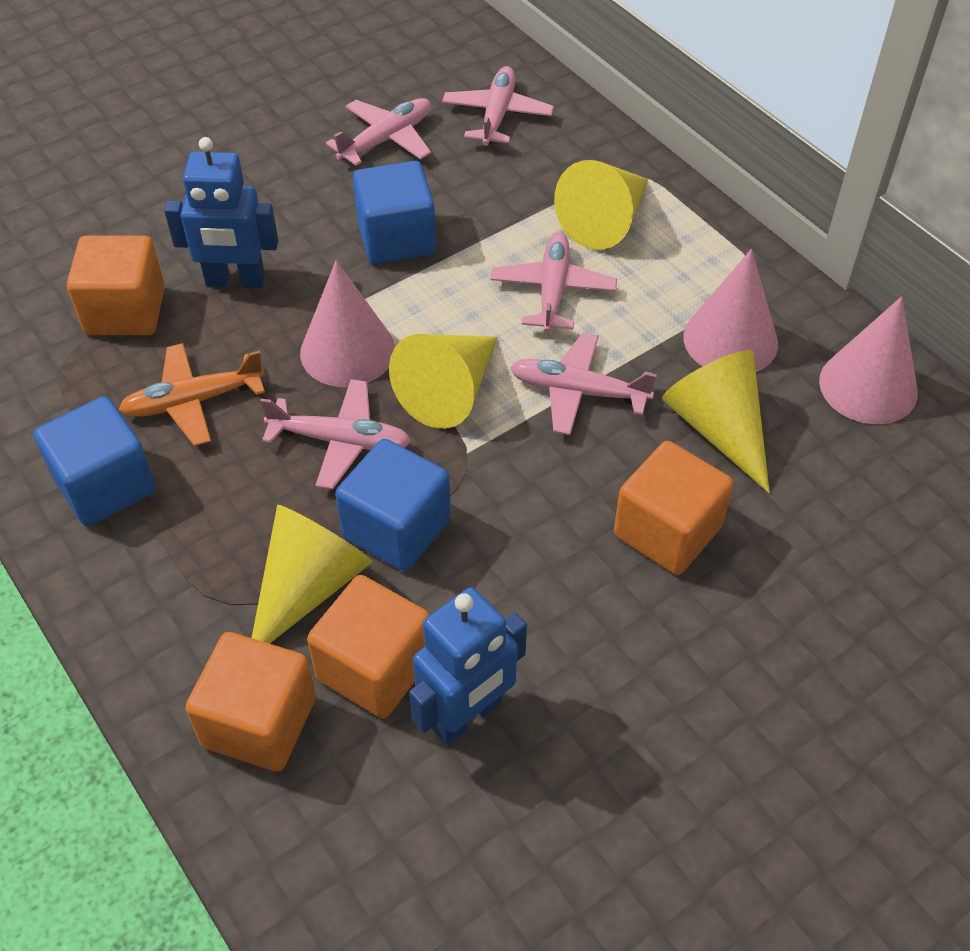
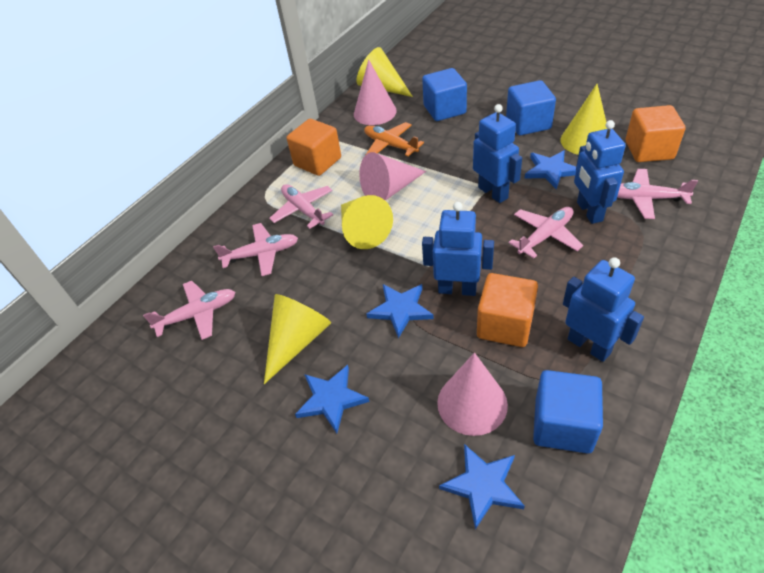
blue robot: 2 -> 4
blue star: 0 -> 4
orange cube: 4 -> 3

